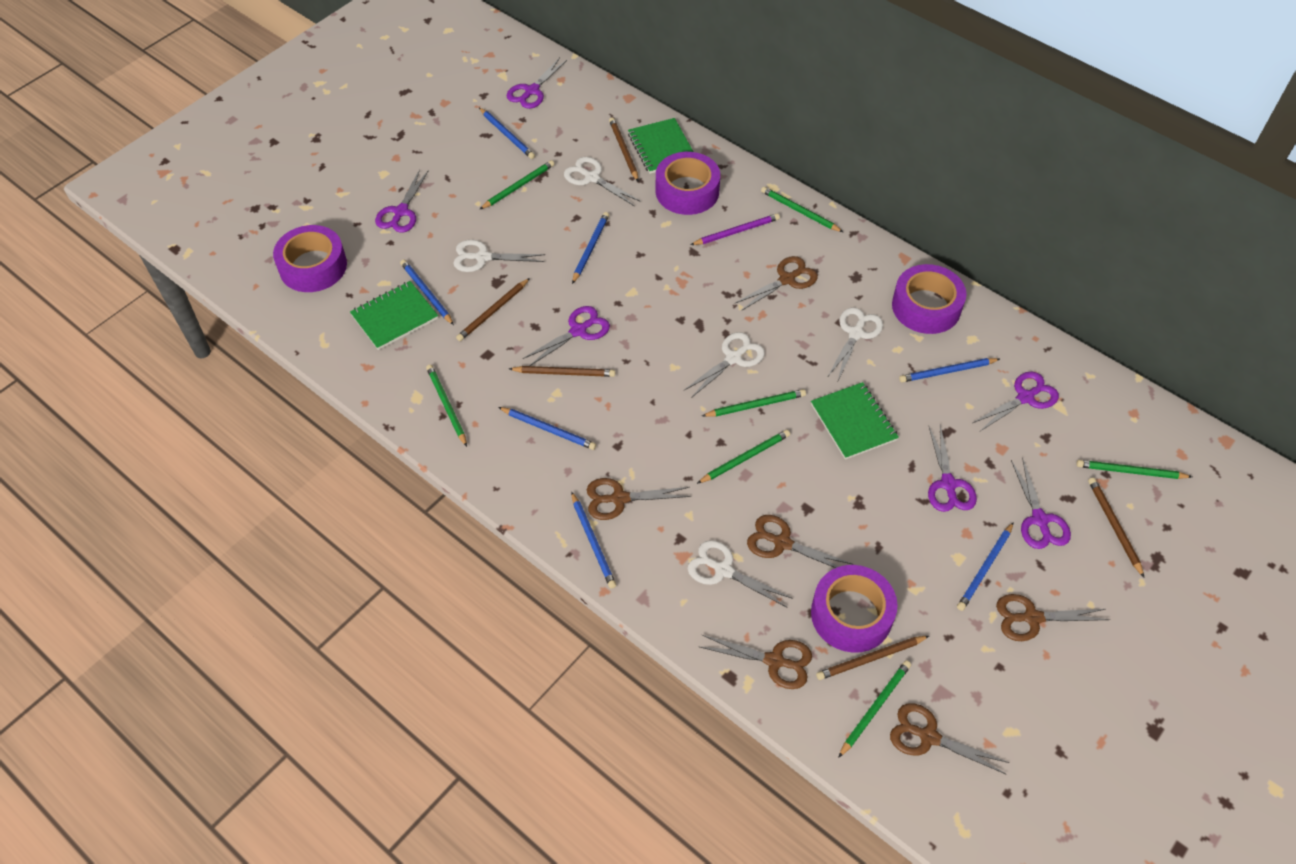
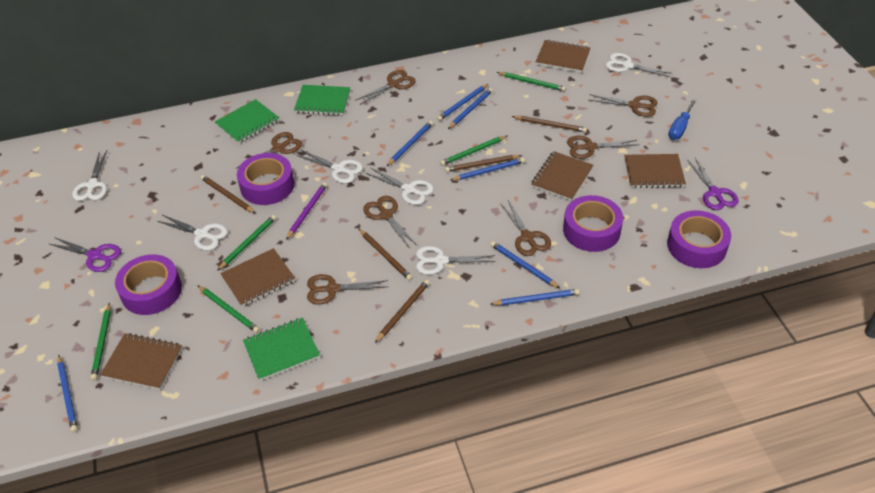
blue screwdriver: 0 -> 1
brown notebook: 0 -> 5
brown scissors: 6 -> 7
green pencil: 7 -> 5
purple scissors: 6 -> 2
white scissors: 5 -> 6

